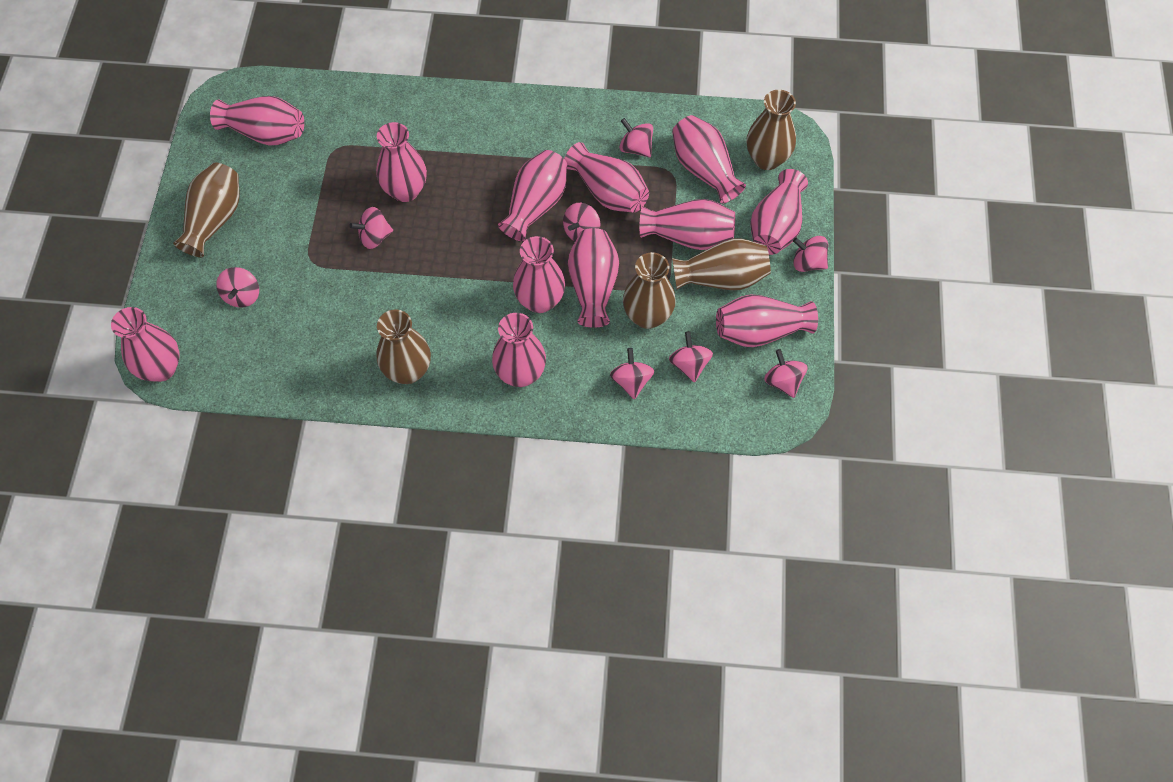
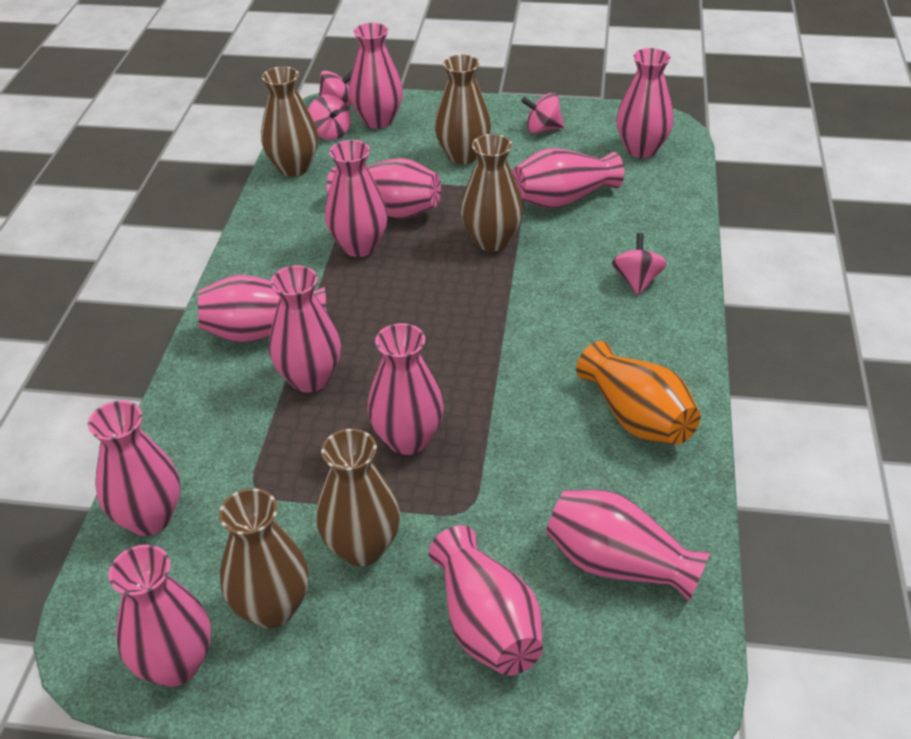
orange vase: 0 -> 1
pink spinning top: 8 -> 4

